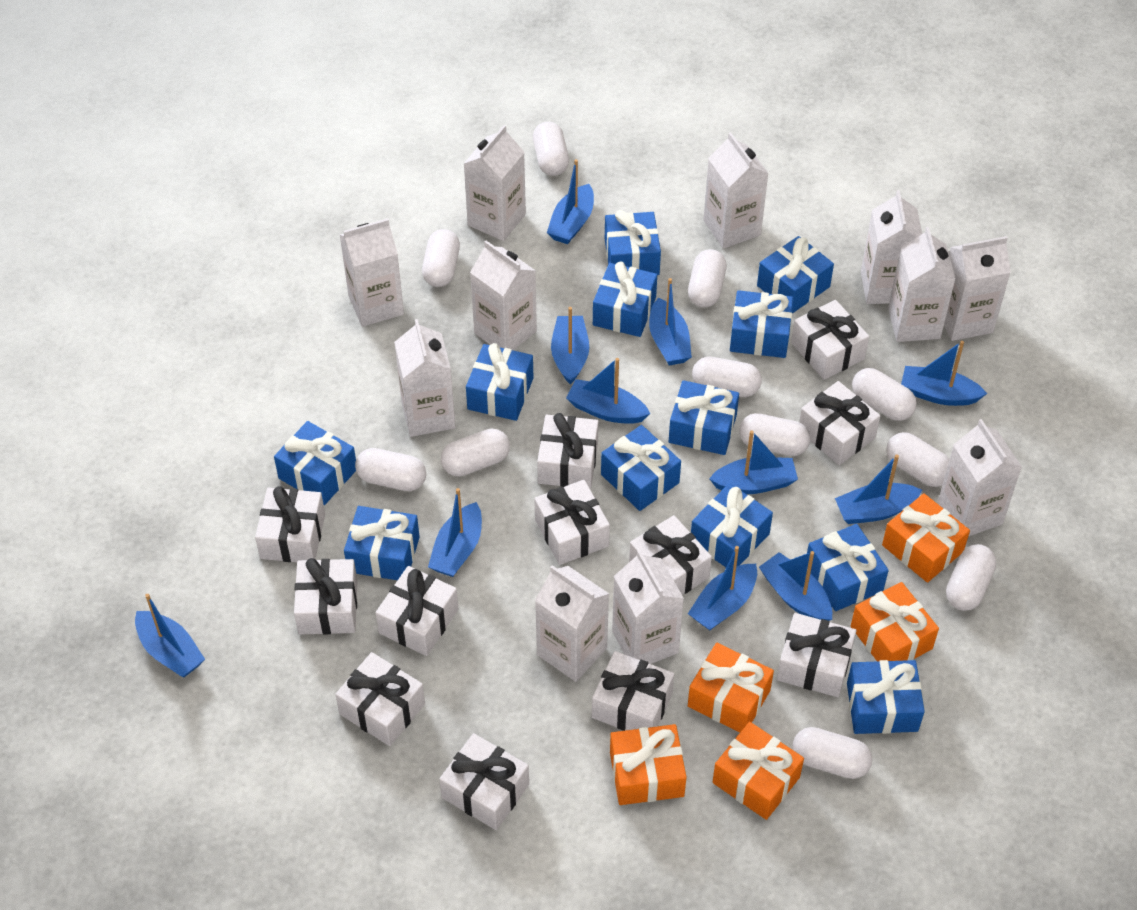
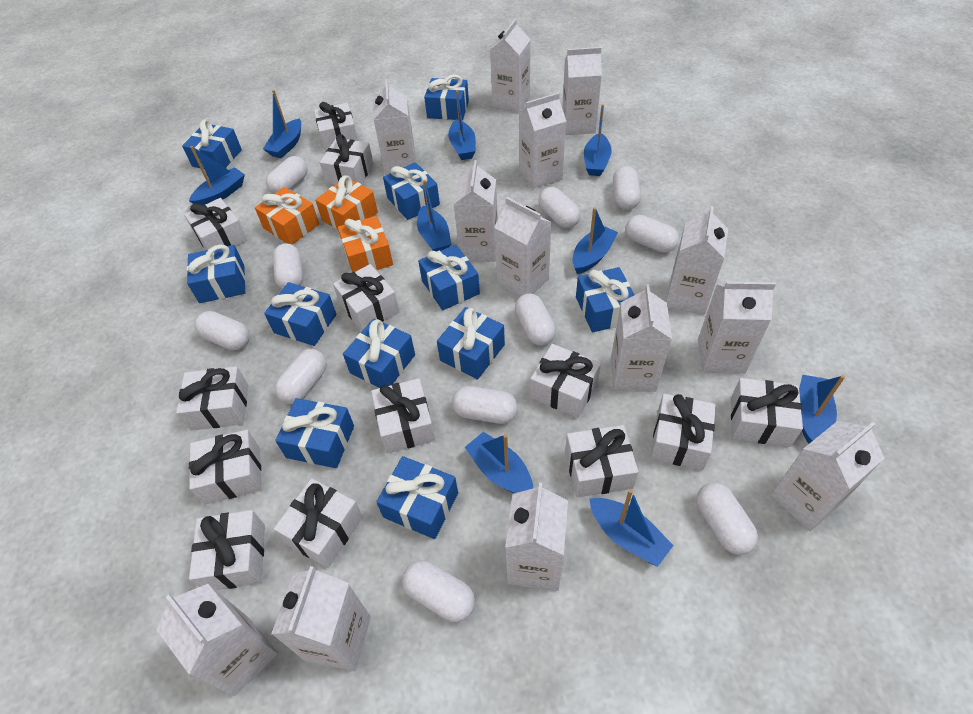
blue boat: 11 -> 9
blue gift: 12 -> 11
orange gift: 5 -> 3
white carton: 11 -> 13
white gift: 12 -> 13

